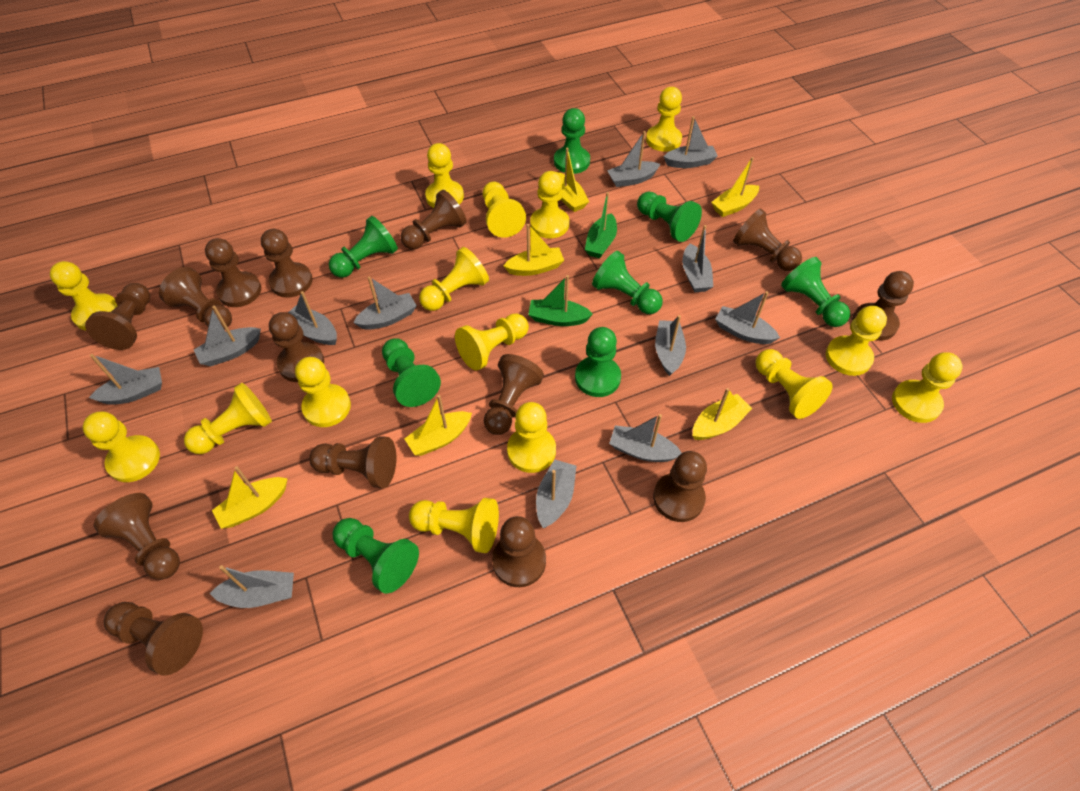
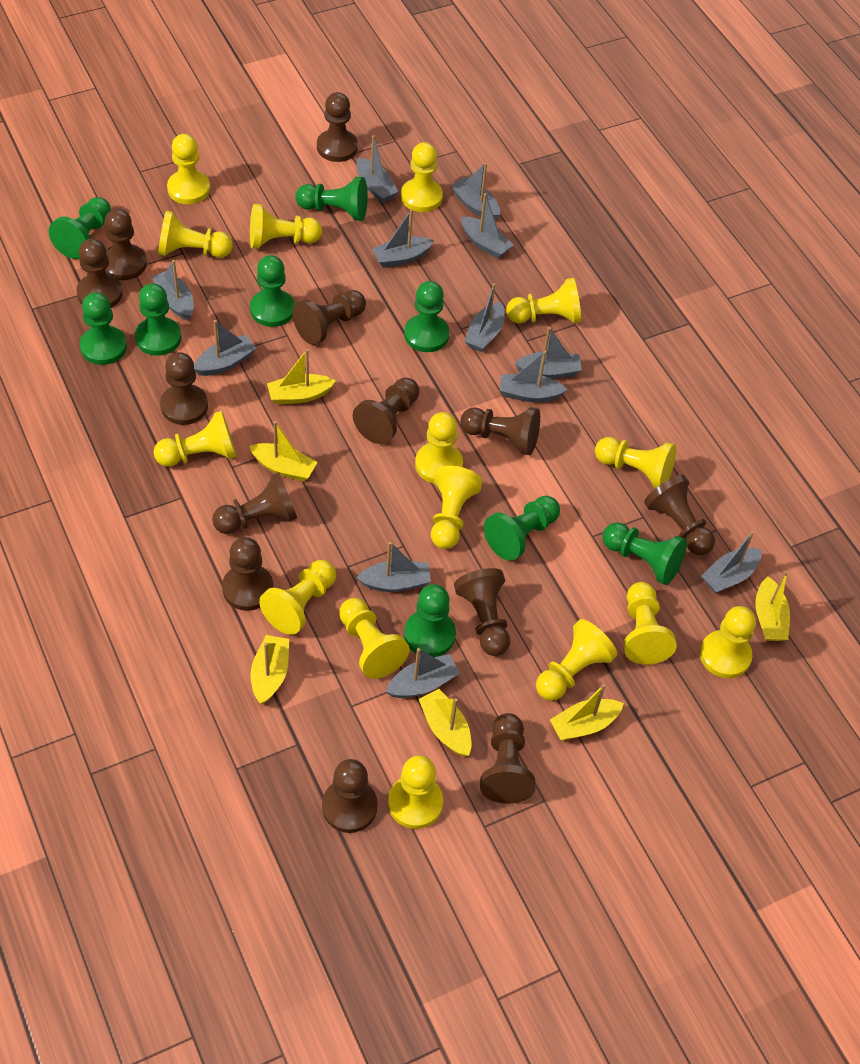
brown pawn: 14 -> 13
green boat: 2 -> 0
green pawn: 8 -> 9

